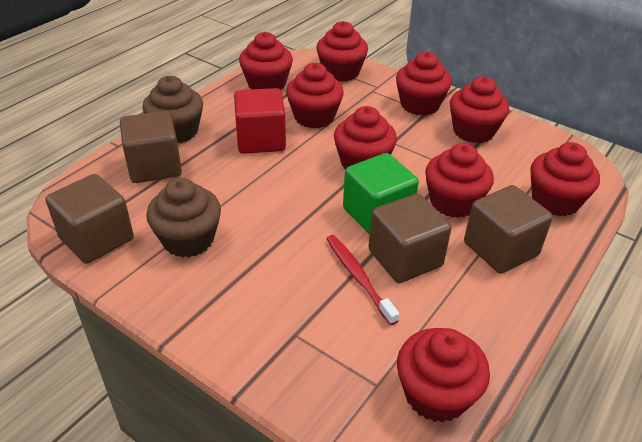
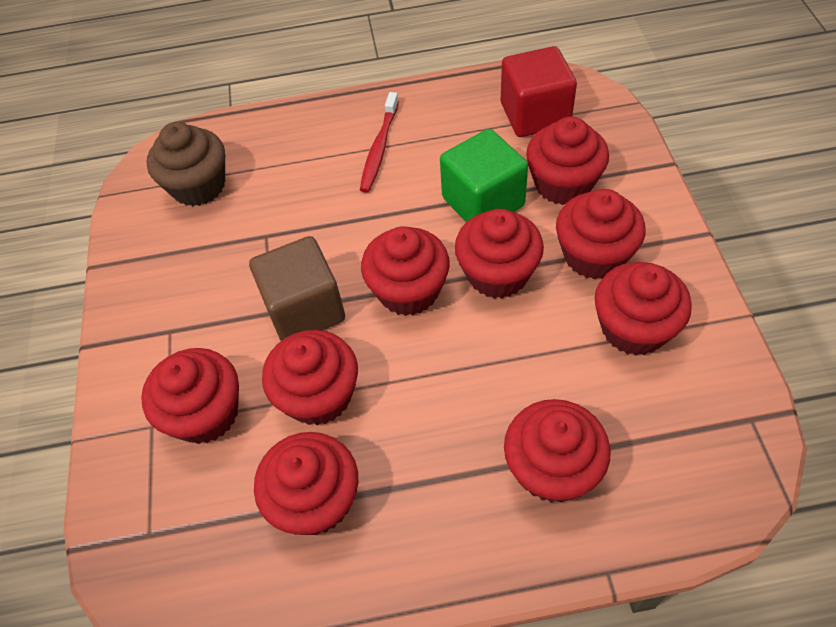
brown cube: 4 -> 1
brown cupcake: 2 -> 1

